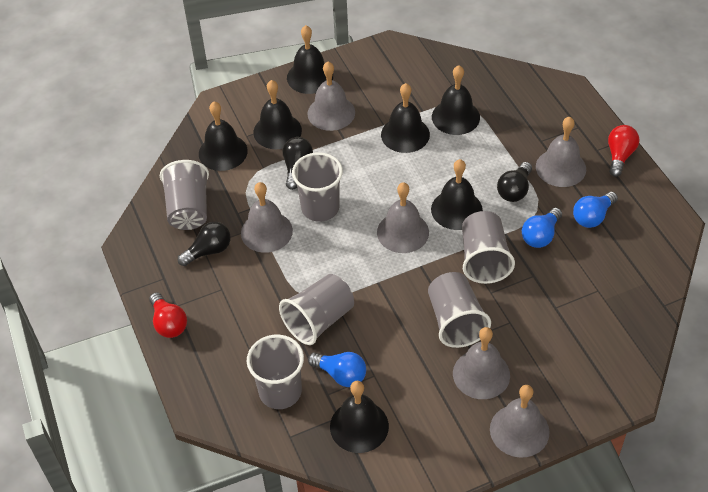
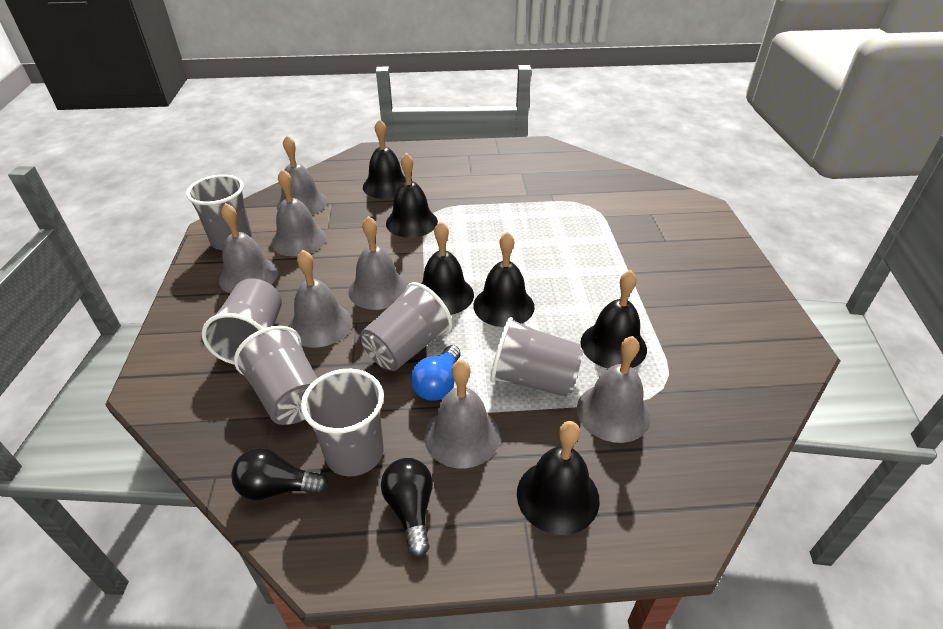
black bell: 7 -> 6
black light bulb: 3 -> 2
blue light bulb: 3 -> 1
grey bell: 6 -> 7
red light bulb: 2 -> 0

